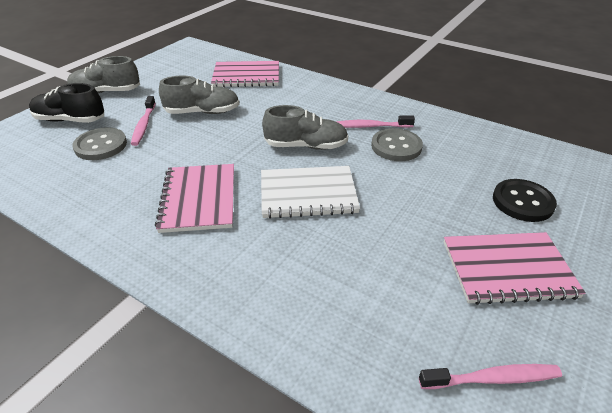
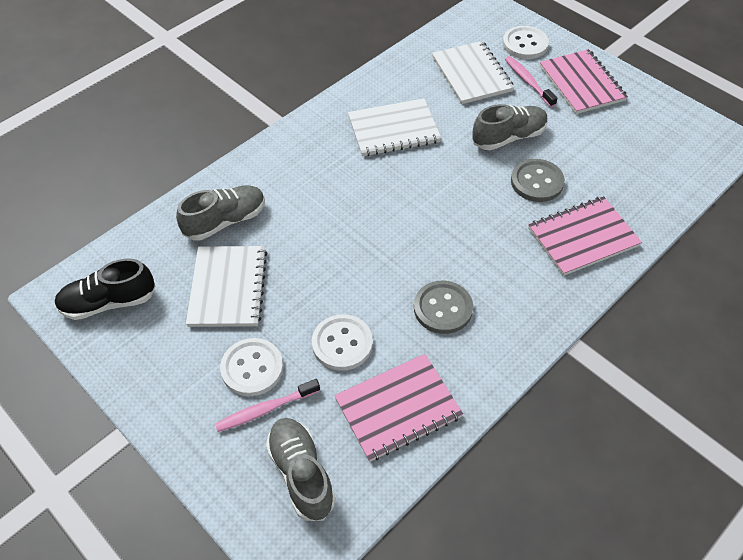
black button: 1 -> 0
pink toothbrush: 3 -> 2
white button: 0 -> 3
white notebook: 1 -> 3

